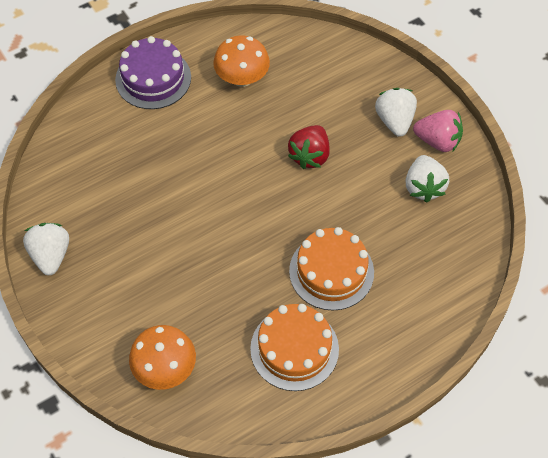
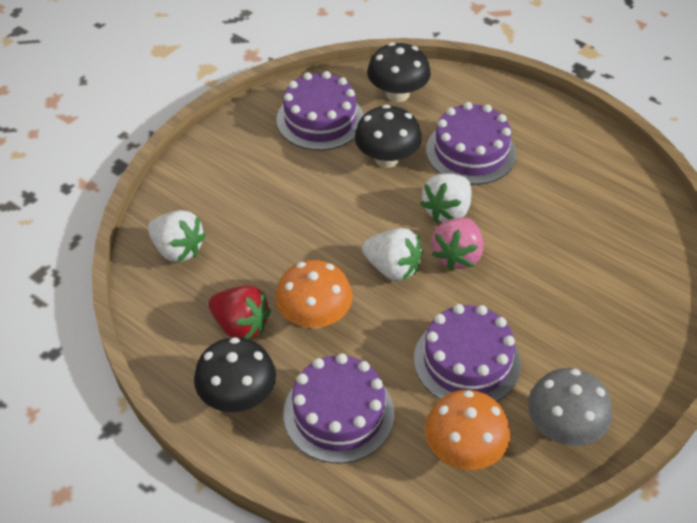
black mushroom: 0 -> 3
grey mushroom: 0 -> 1
orange cake: 2 -> 0
purple cake: 1 -> 4

